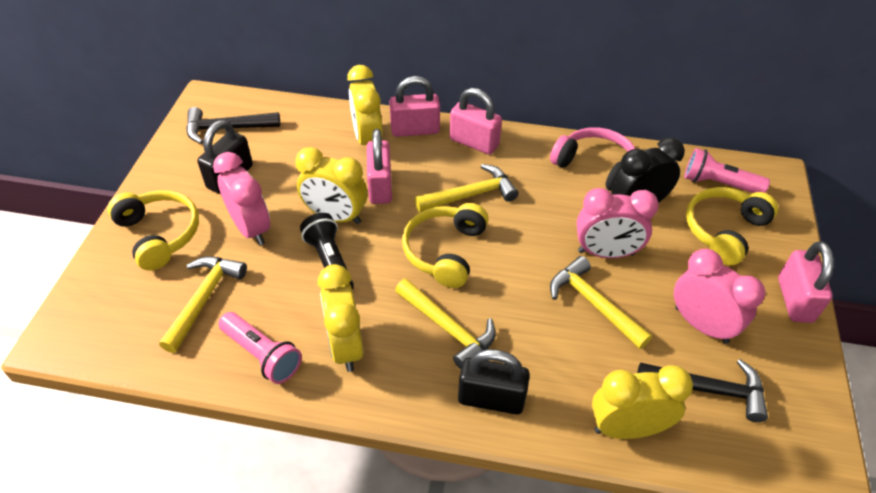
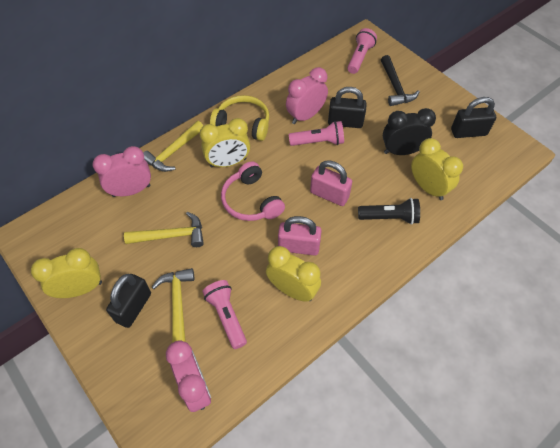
black hammer: 2 -> 1
black padlock: 2 -> 3
pink flashlight: 2 -> 3
pink padlock: 4 -> 2
yellow hammer: 4 -> 3
yellow headphones: 3 -> 1

